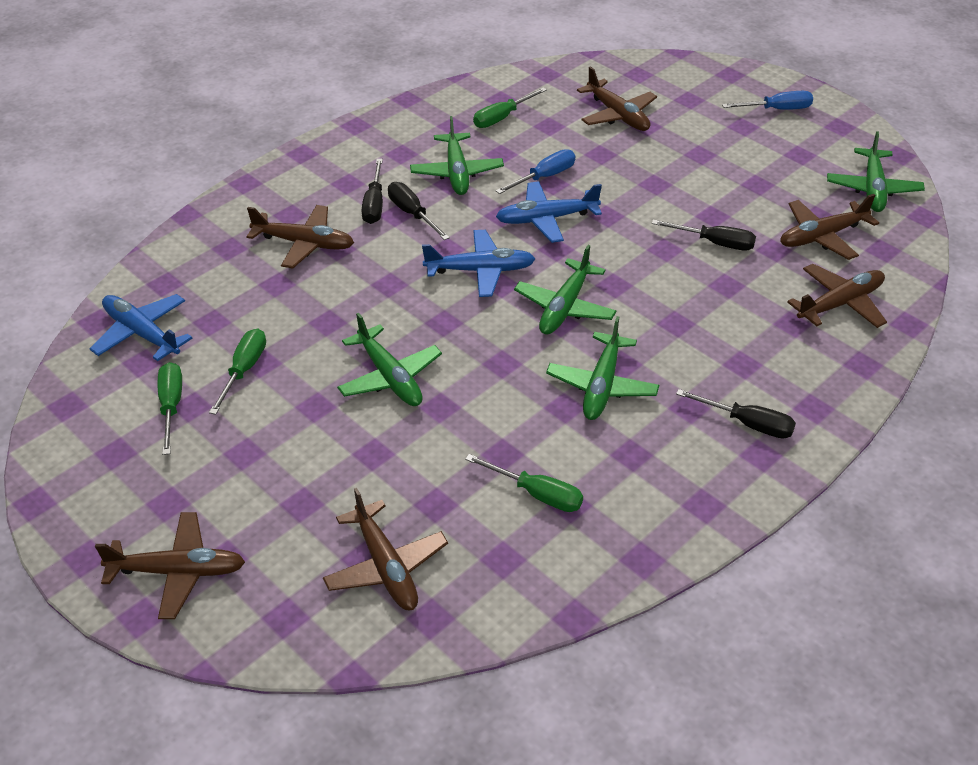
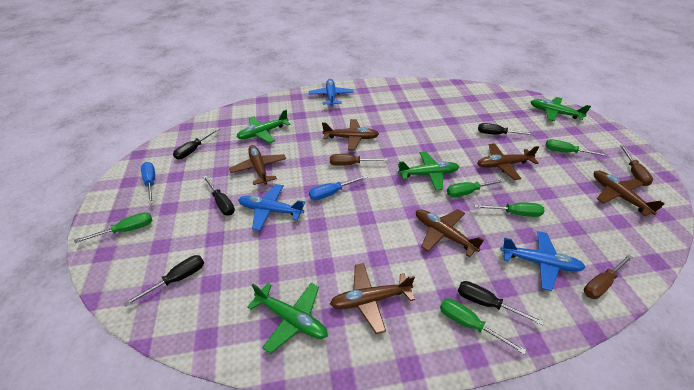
black screwdriver: 4 -> 5
brown screwdriver: 0 -> 3
green plane: 5 -> 4
green screwdriver: 4 -> 5

